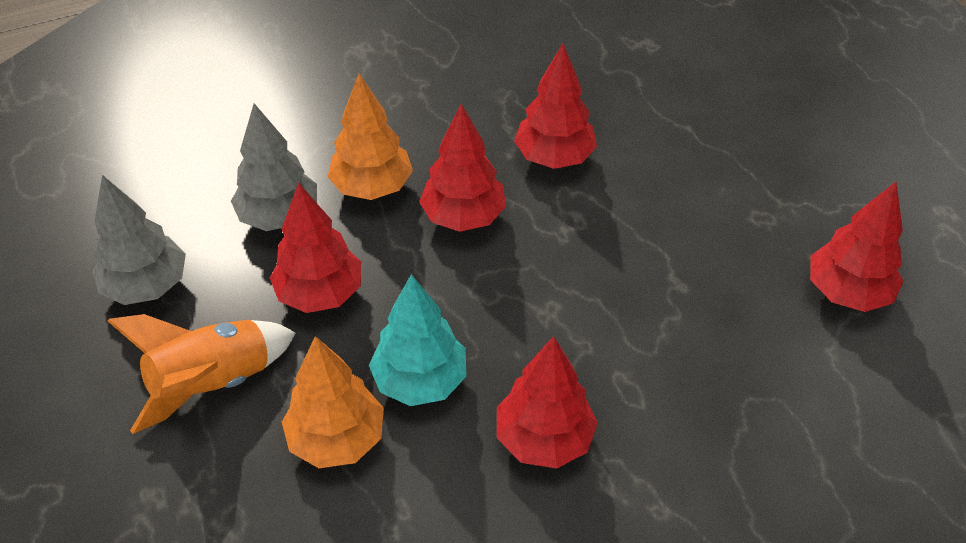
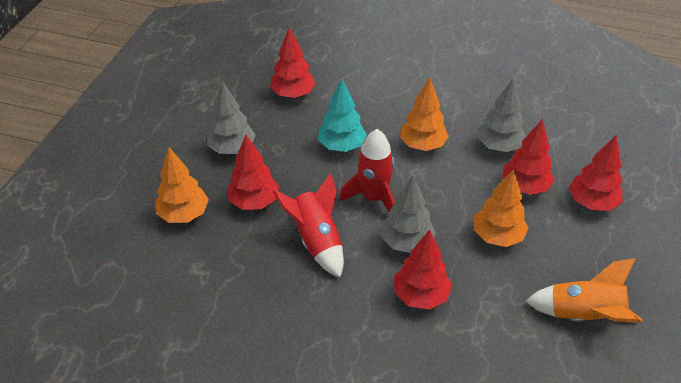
grey tree: 2 -> 3
orange tree: 2 -> 3
red rocket: 0 -> 2

